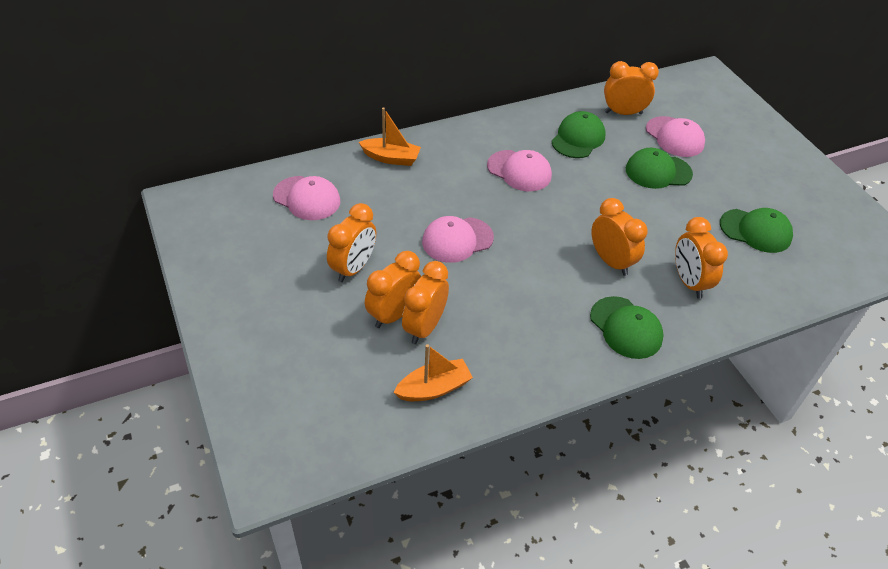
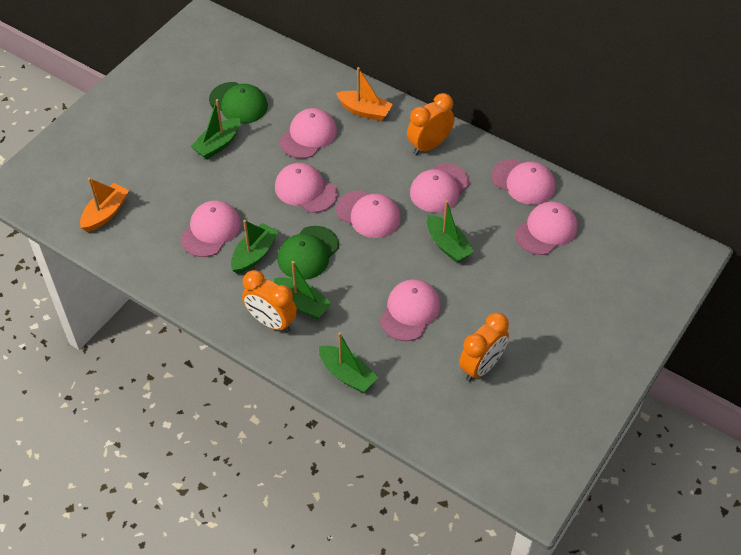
green boat: 0 -> 5
green cap: 4 -> 2
orange clock: 6 -> 3
pink cap: 4 -> 8

